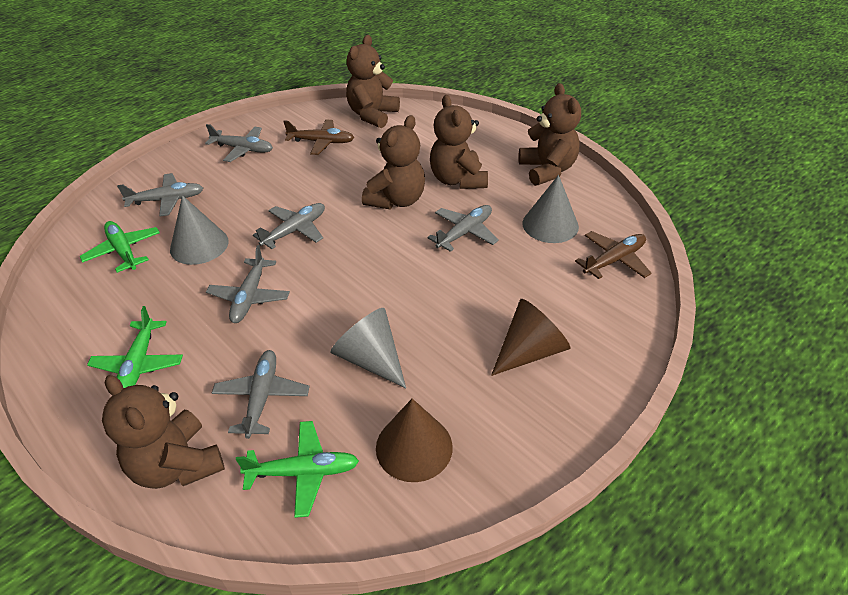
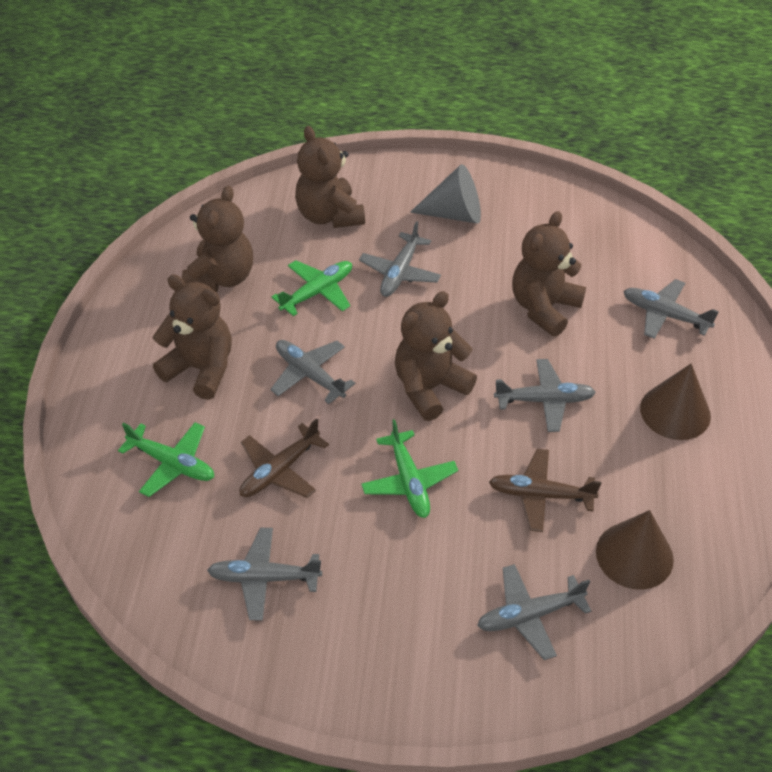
grey cone: 3 -> 1

